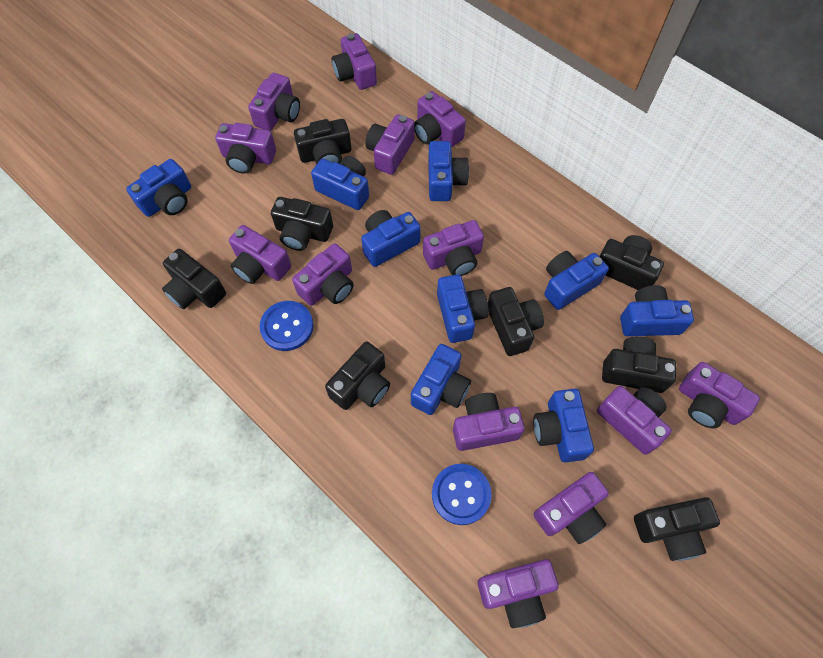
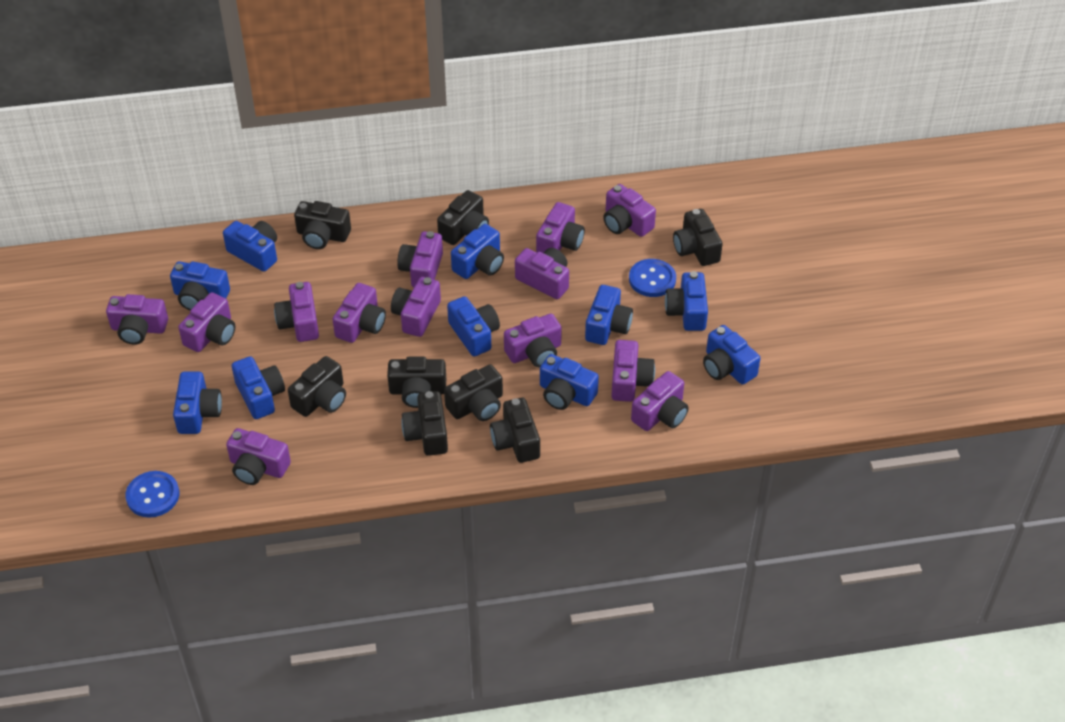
blue camera: 9 -> 10

